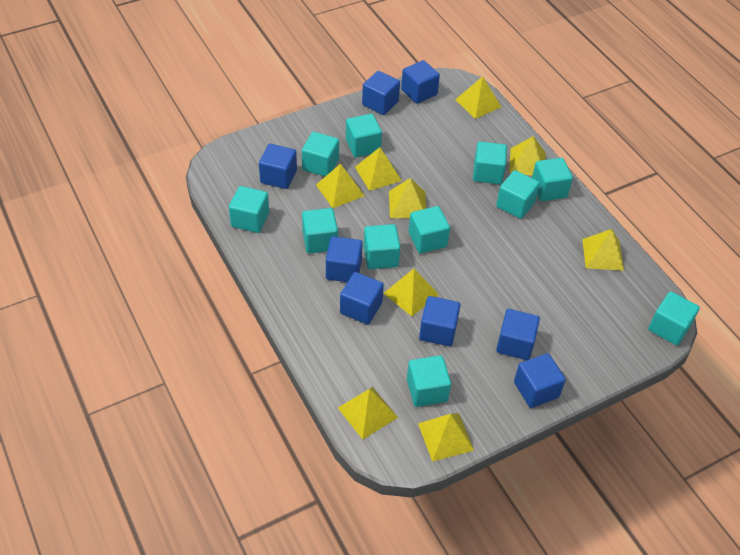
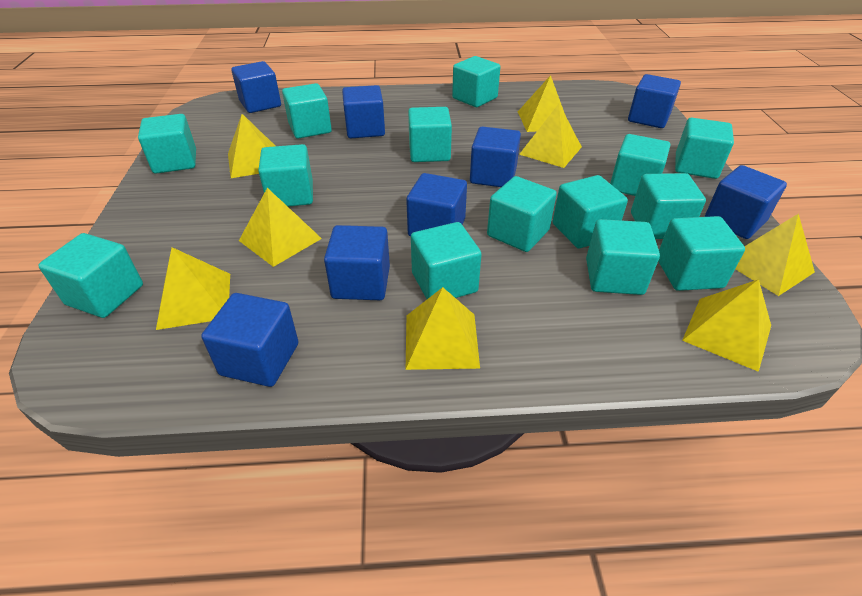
turquoise cube: 11 -> 14
yellow pyramid: 9 -> 8

